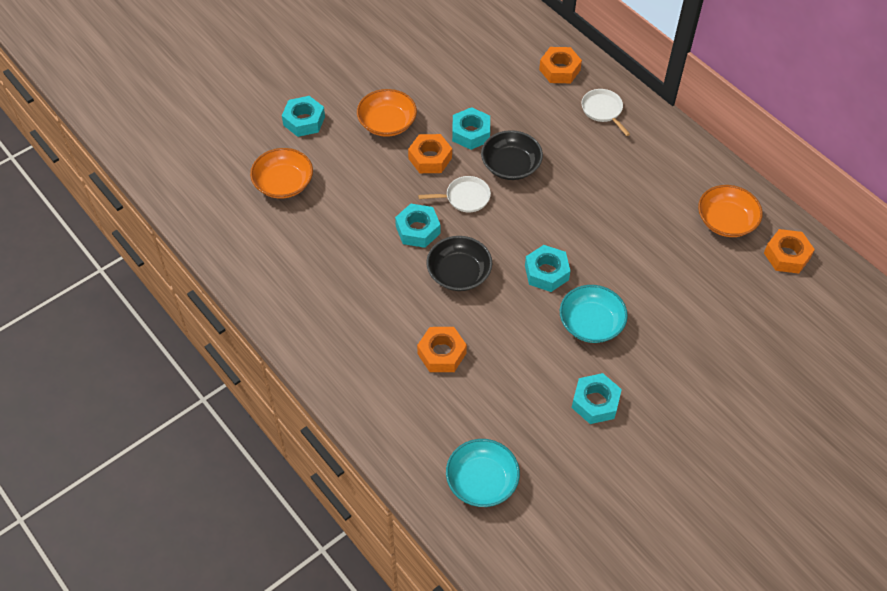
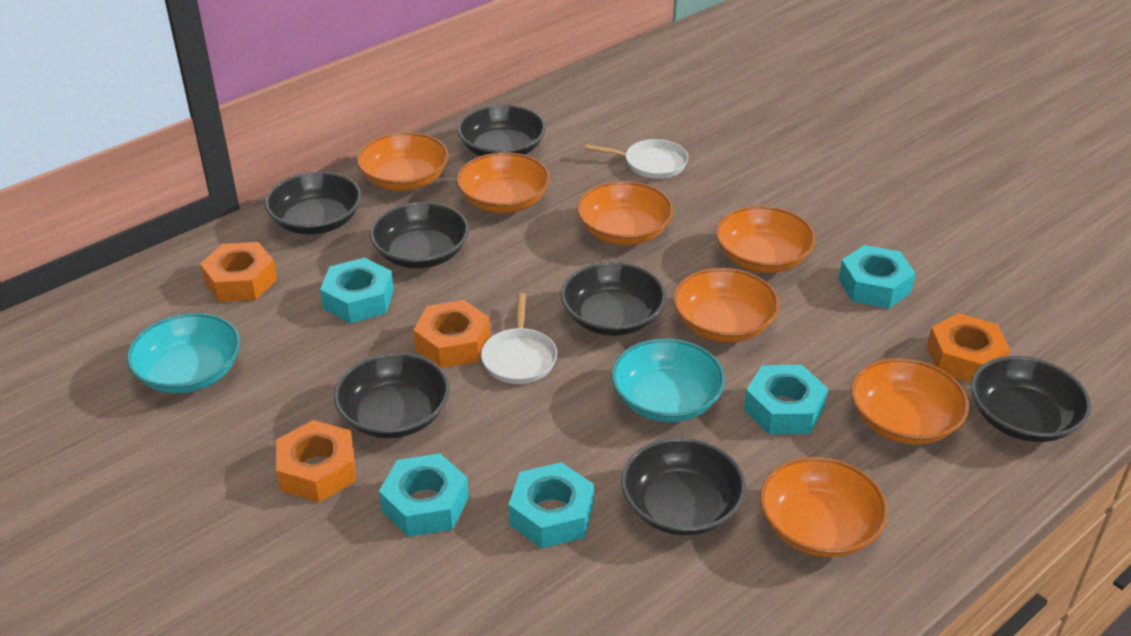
black bowl: 2 -> 7
orange bowl: 3 -> 7

